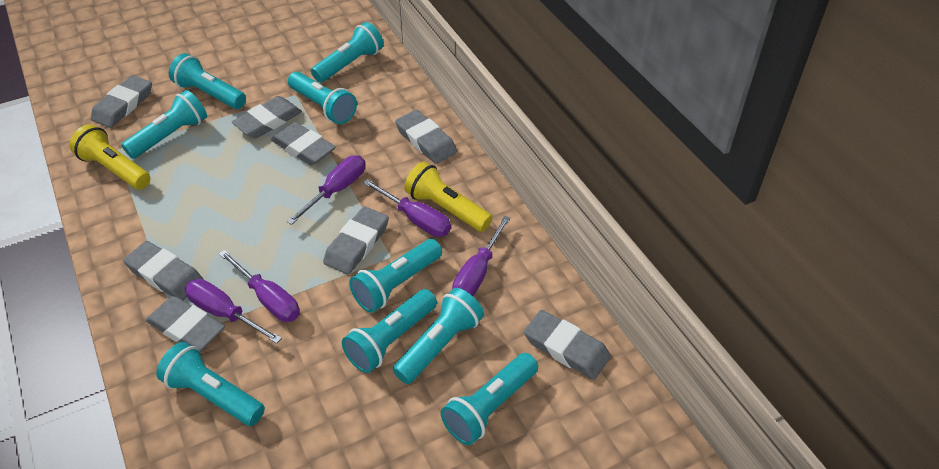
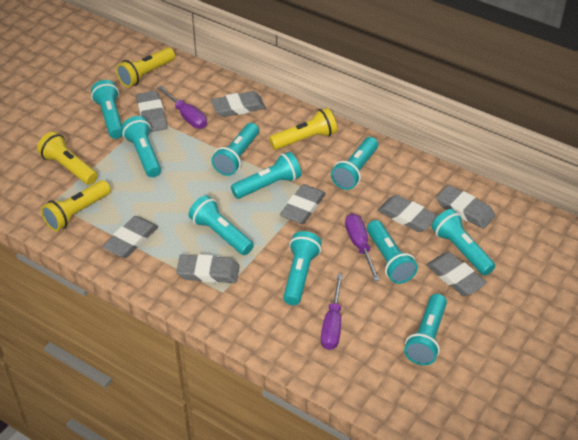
purple screwdriver: 5 -> 3
turquoise flashlight: 9 -> 10
yellow flashlight: 2 -> 4

